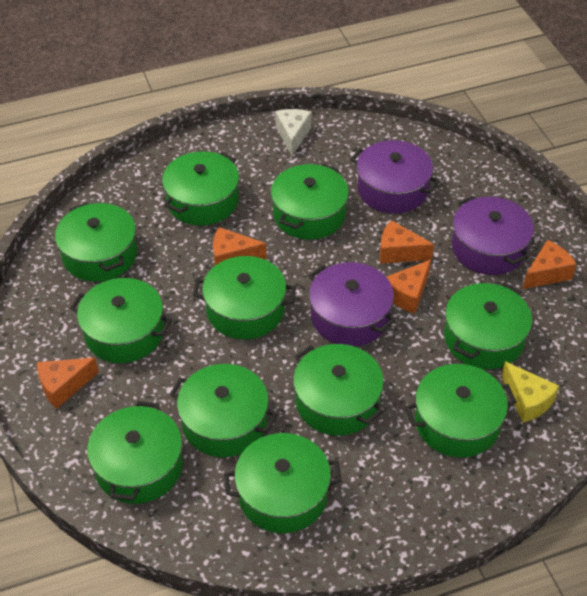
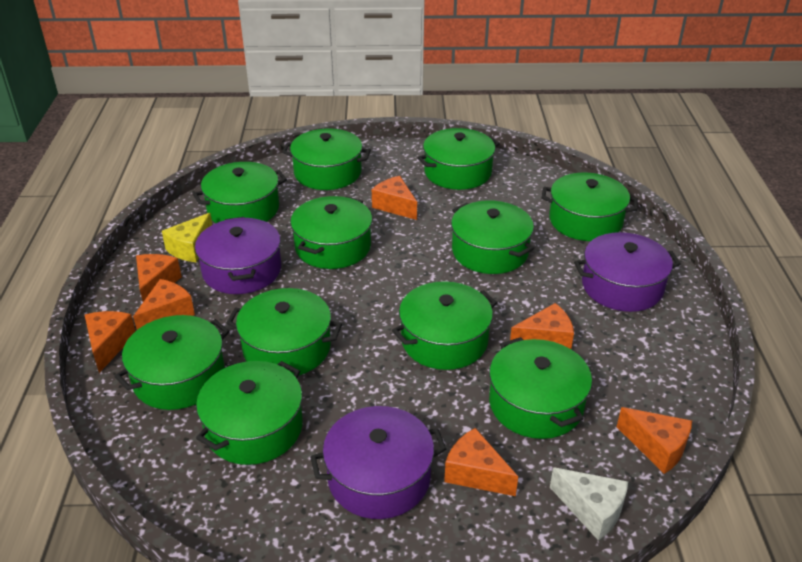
orange cheese: 5 -> 7

